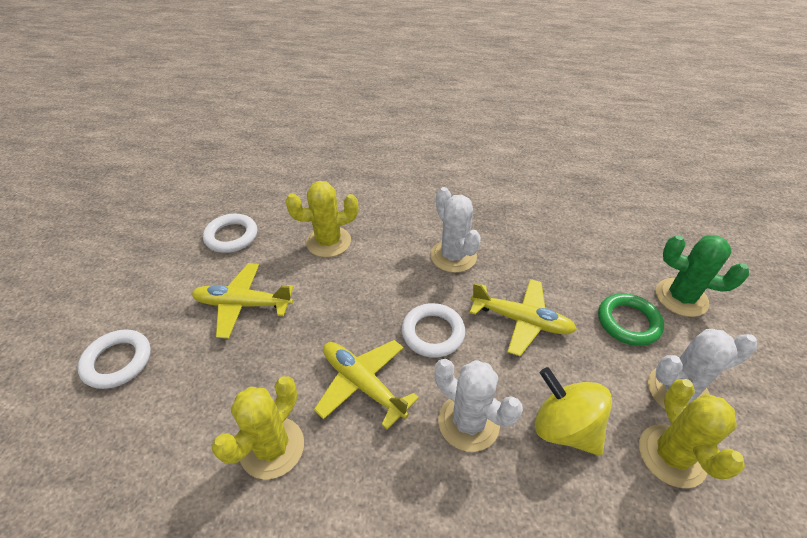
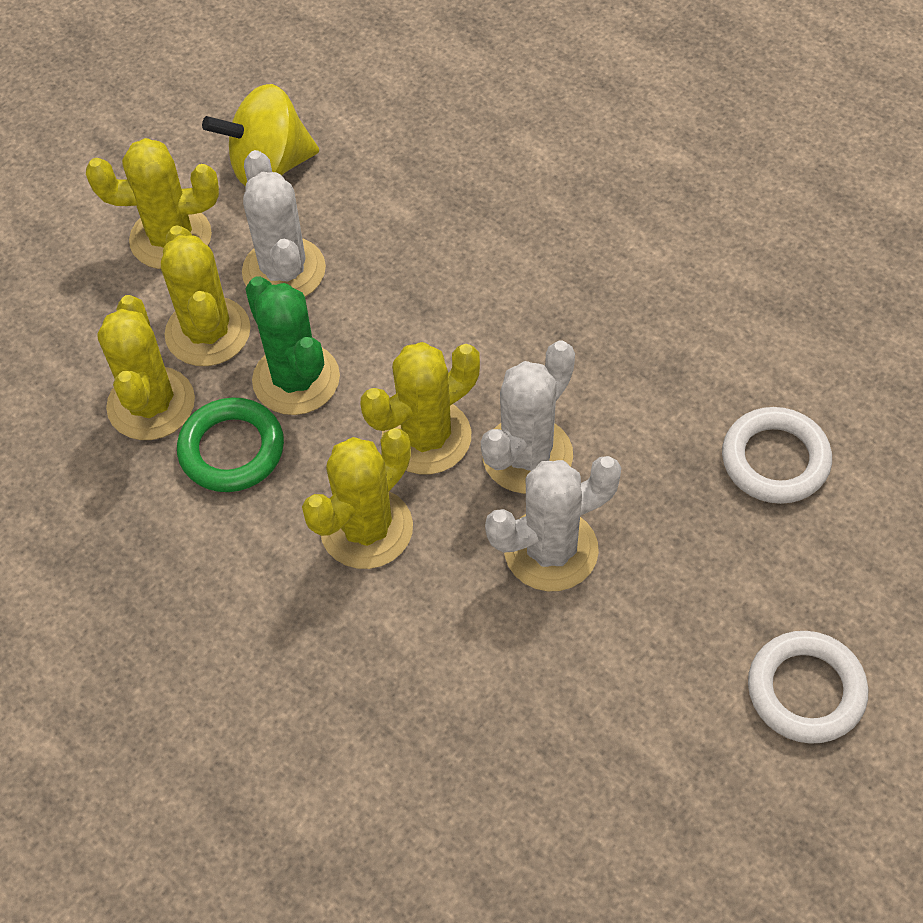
white ring: 3 -> 2
yellow cactus: 3 -> 5
yellow plane: 3 -> 0

